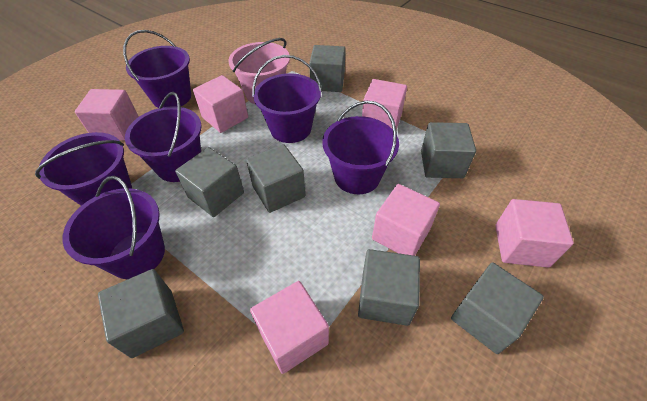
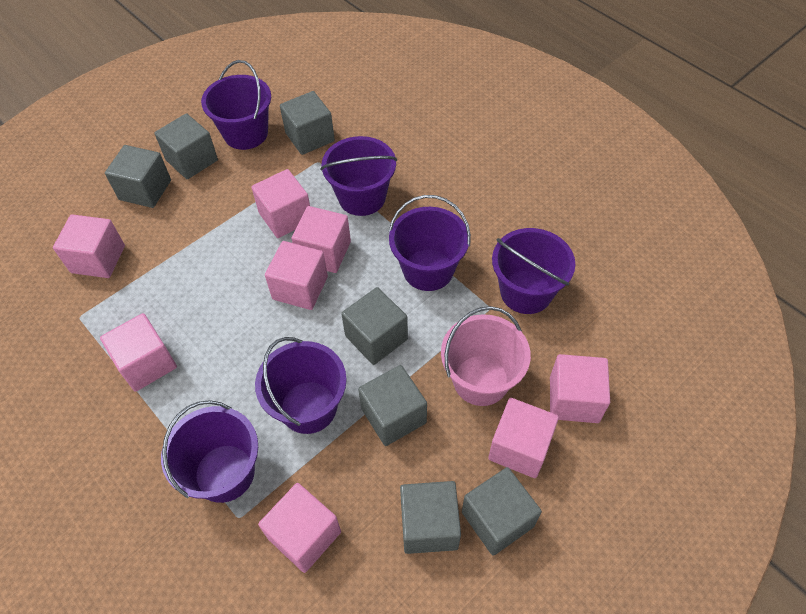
pink cube: 6 -> 8

